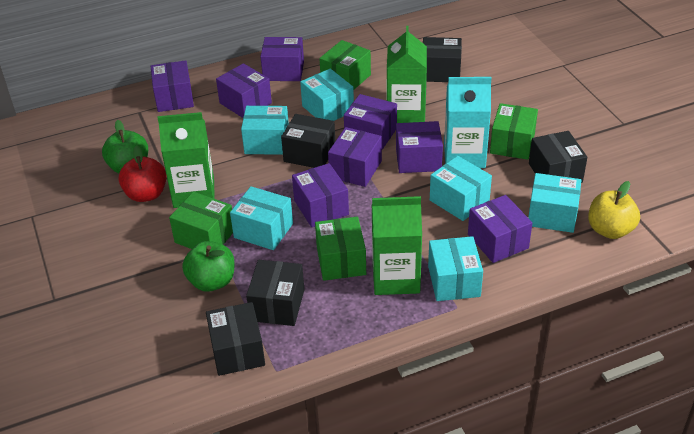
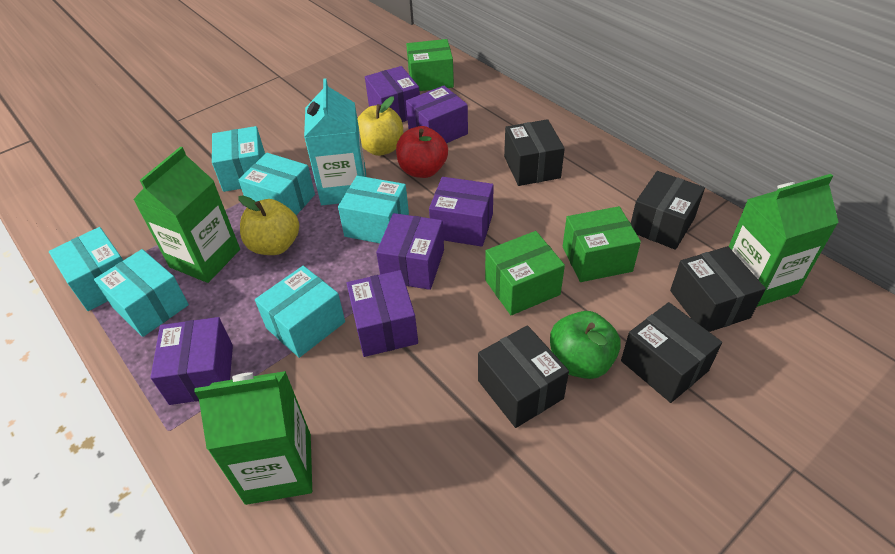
green apple: 2 -> 1
green box: 4 -> 3
purple box: 8 -> 6
yellow apple: 1 -> 2

